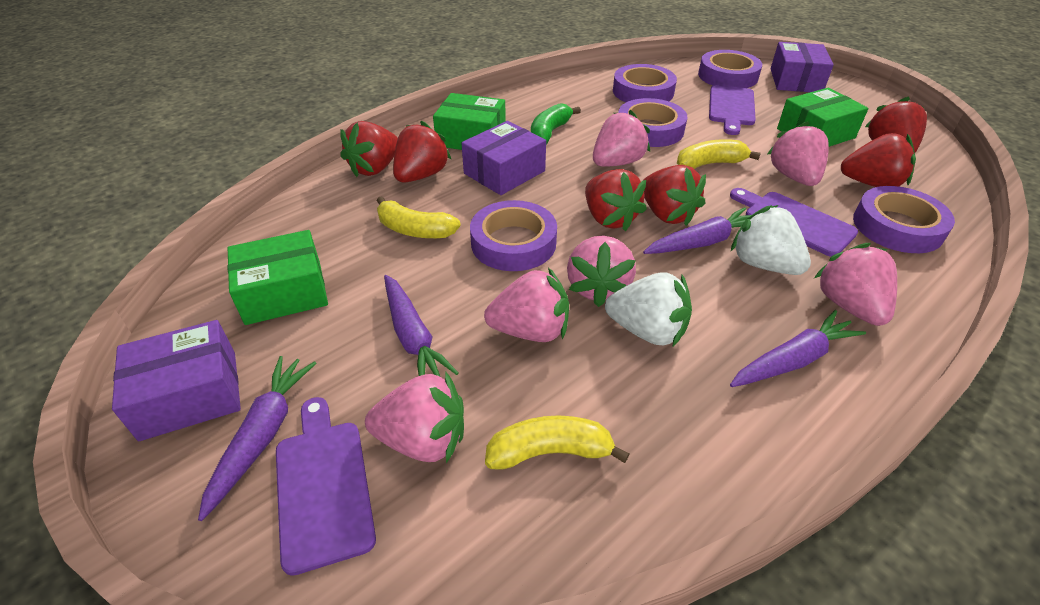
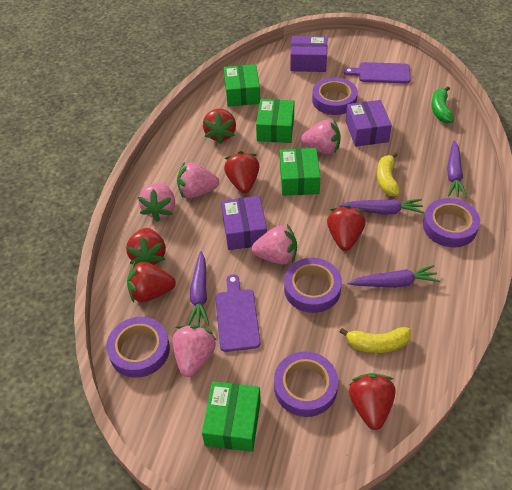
green box: 3 -> 4
pink strawberry: 6 -> 5
purple cutting board: 3 -> 2
white strawberry: 2 -> 0
yellow banana: 3 -> 2

